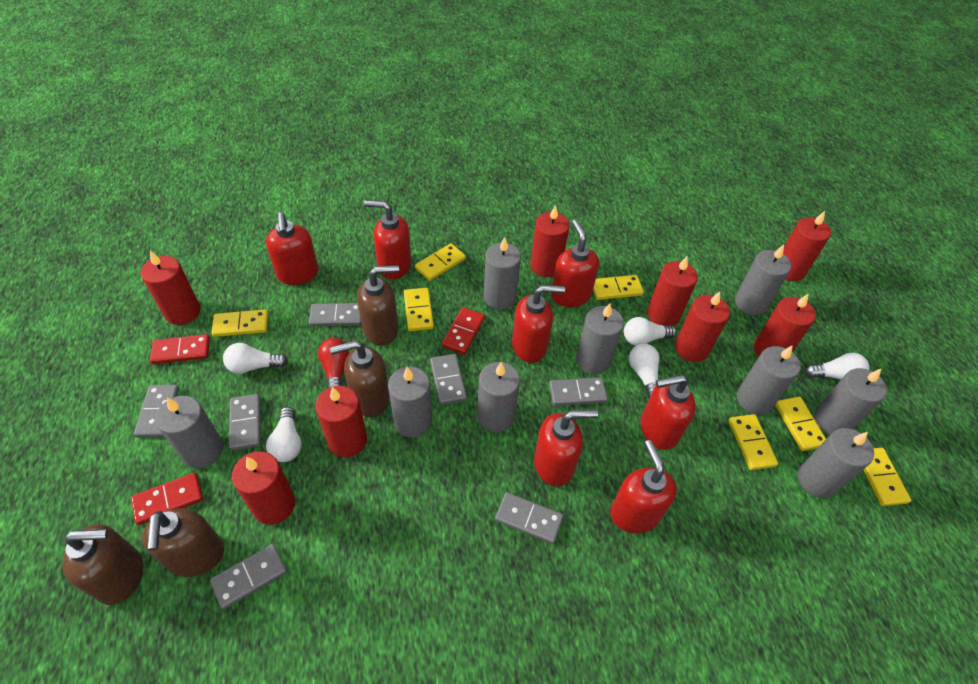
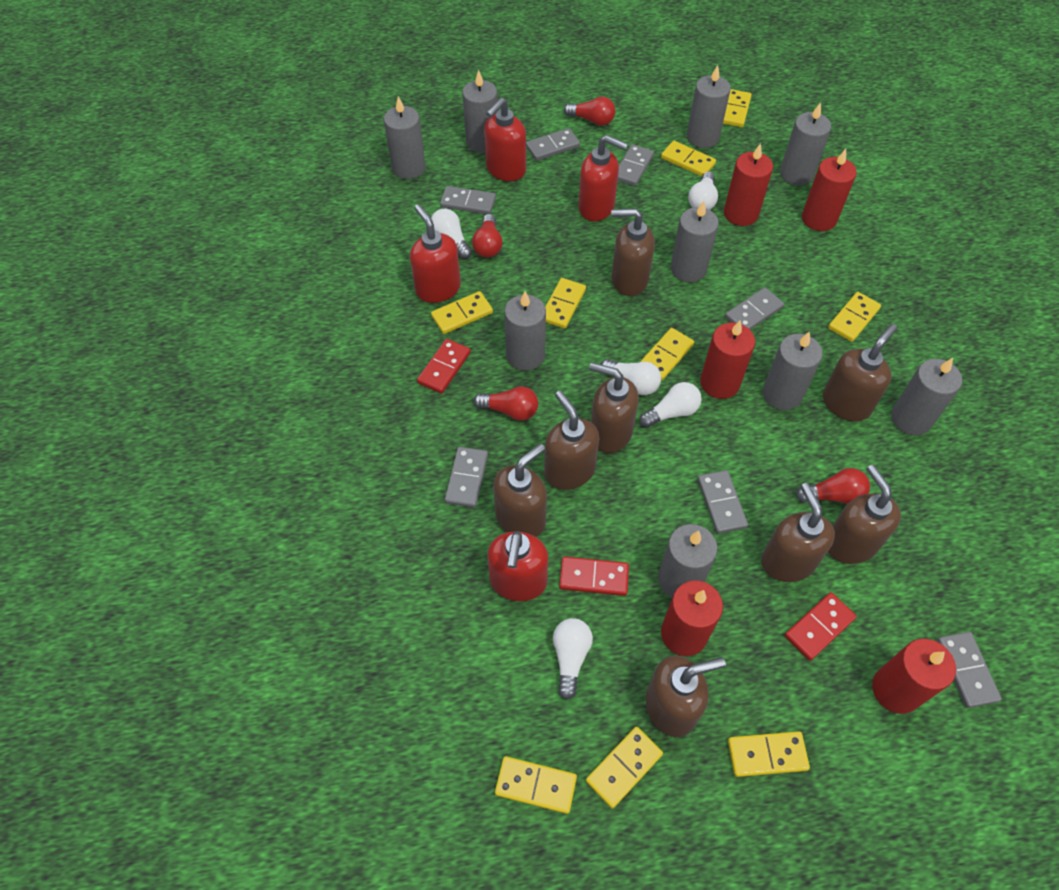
brown soap dispenser: 4 -> 8
red candle: 8 -> 5
red light bulb: 1 -> 4
red soap dispenser: 7 -> 4
yellow domino: 7 -> 9

